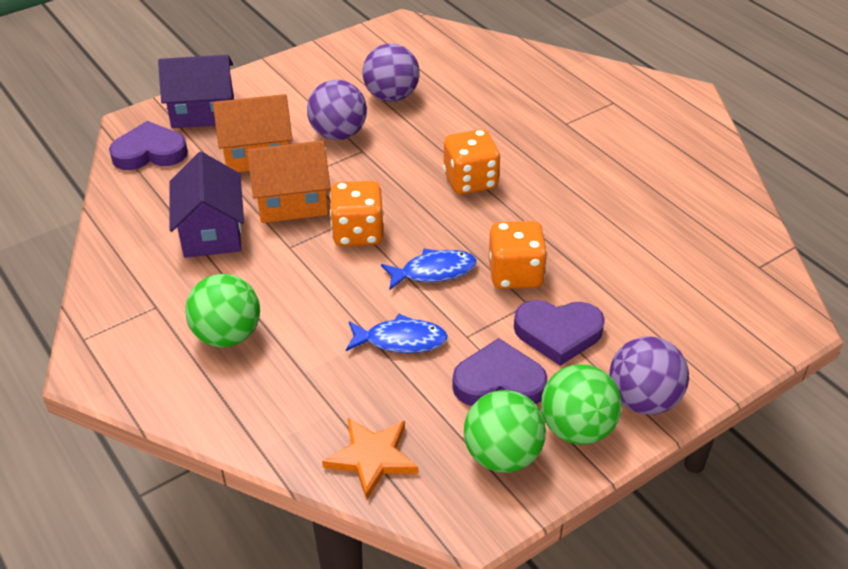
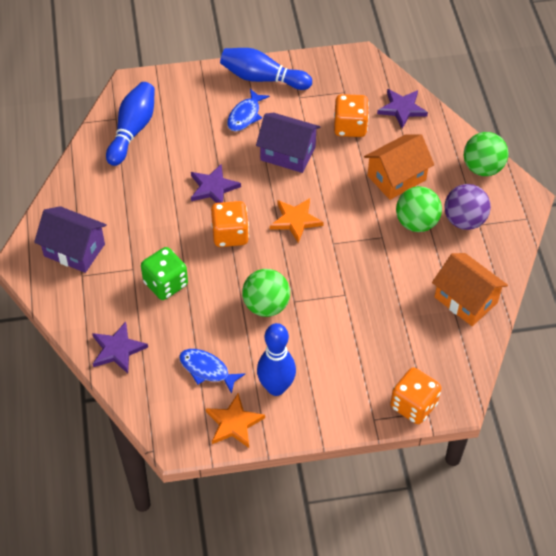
blue bowling pin: 0 -> 3
green dice: 0 -> 1
orange star: 1 -> 2
purple ball: 3 -> 1
purple heart: 3 -> 0
purple star: 0 -> 3

